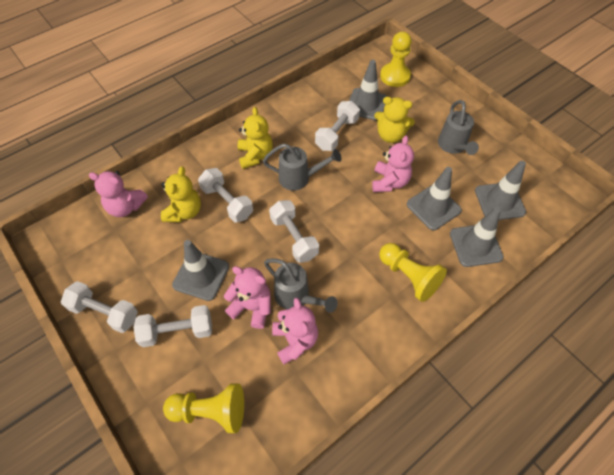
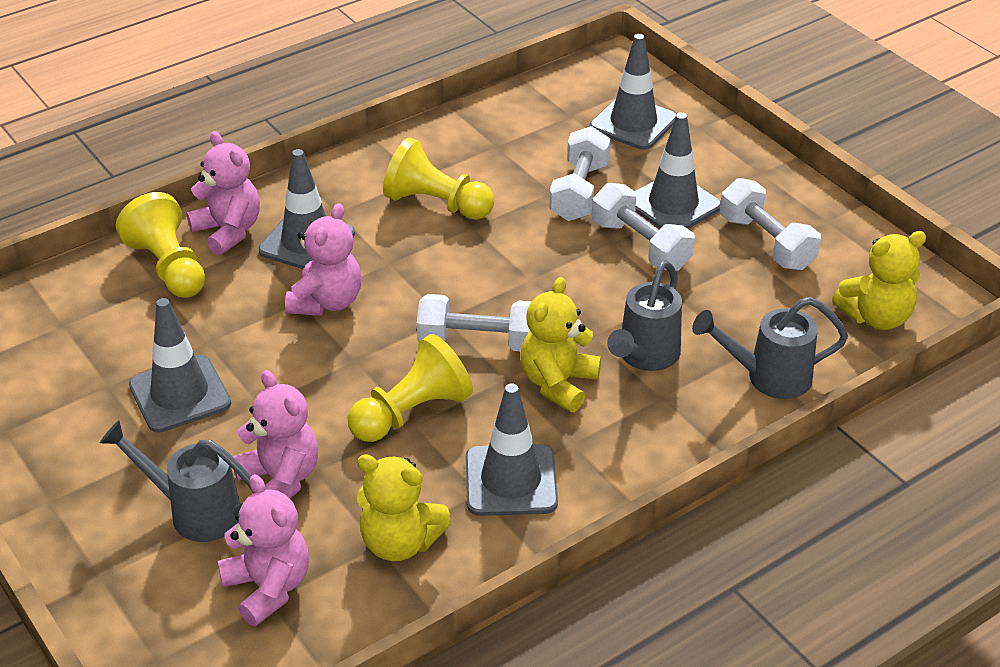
white dumbbell: 5 -> 4

